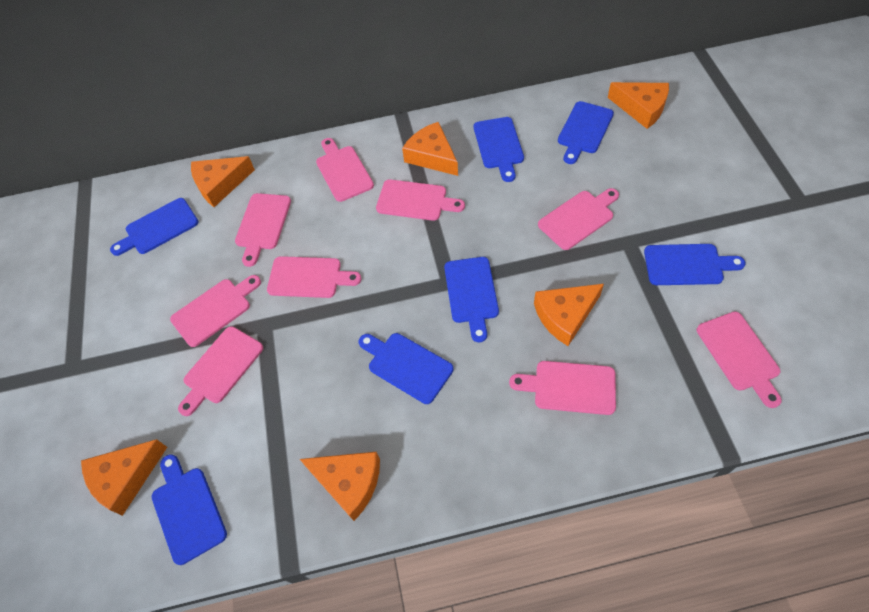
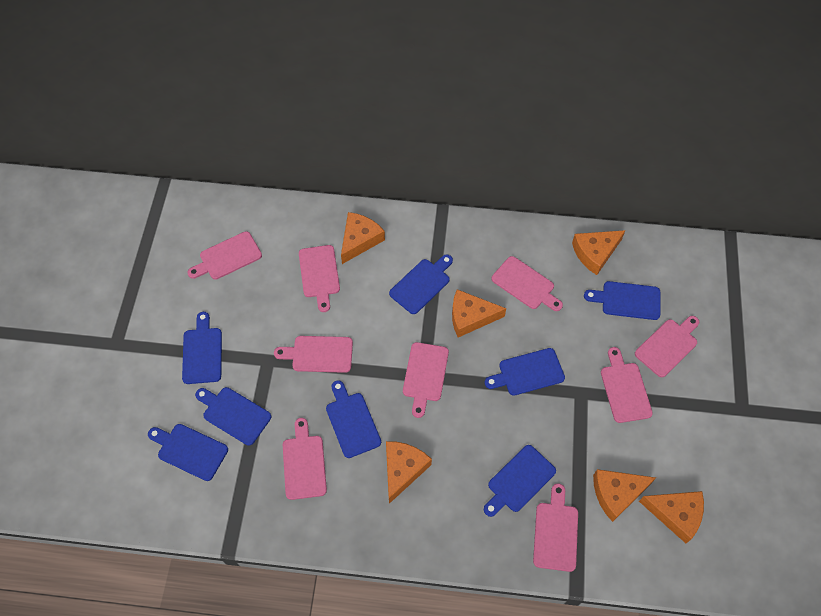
blue cutting board: 7 -> 8

